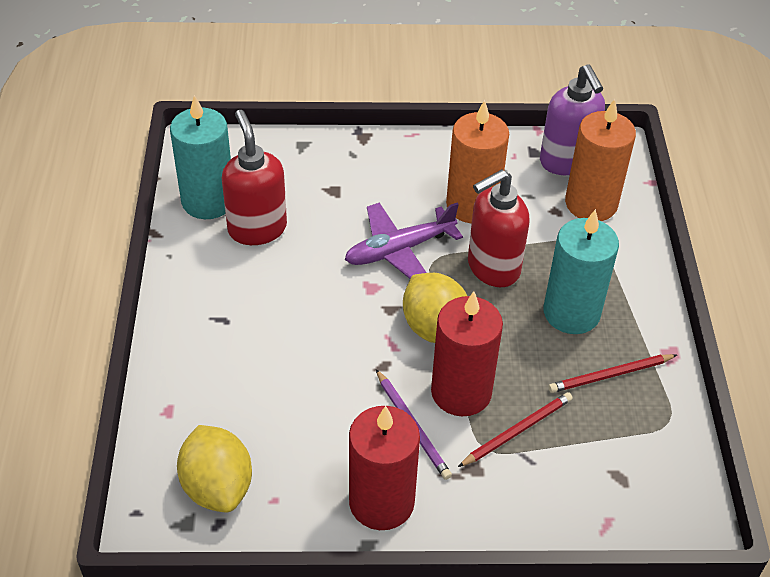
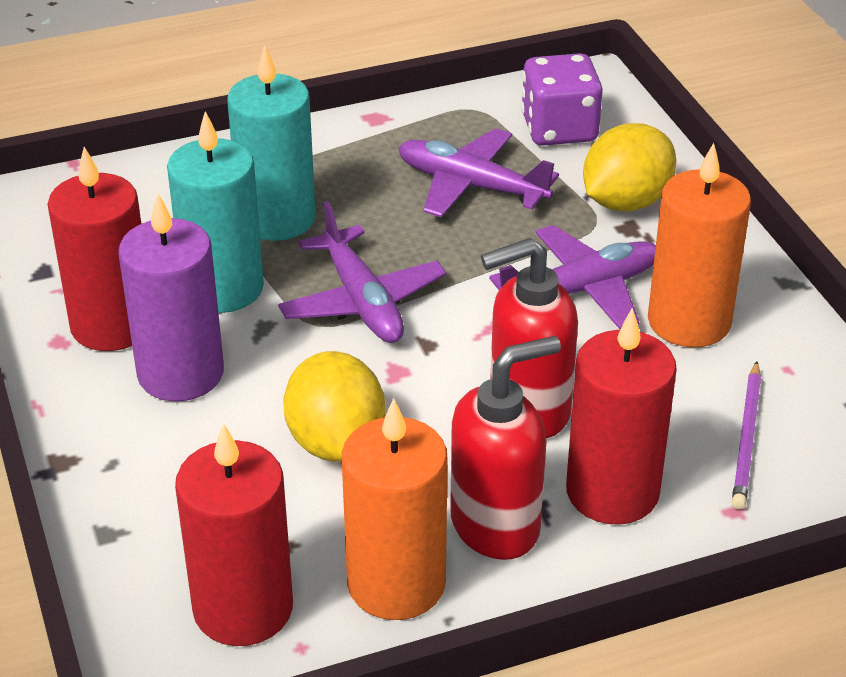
purple candle: 0 -> 1
purple dice: 0 -> 1
purple plane: 1 -> 3
purple soap dispenser: 1 -> 0
red candle: 2 -> 3
red pencil: 2 -> 0

